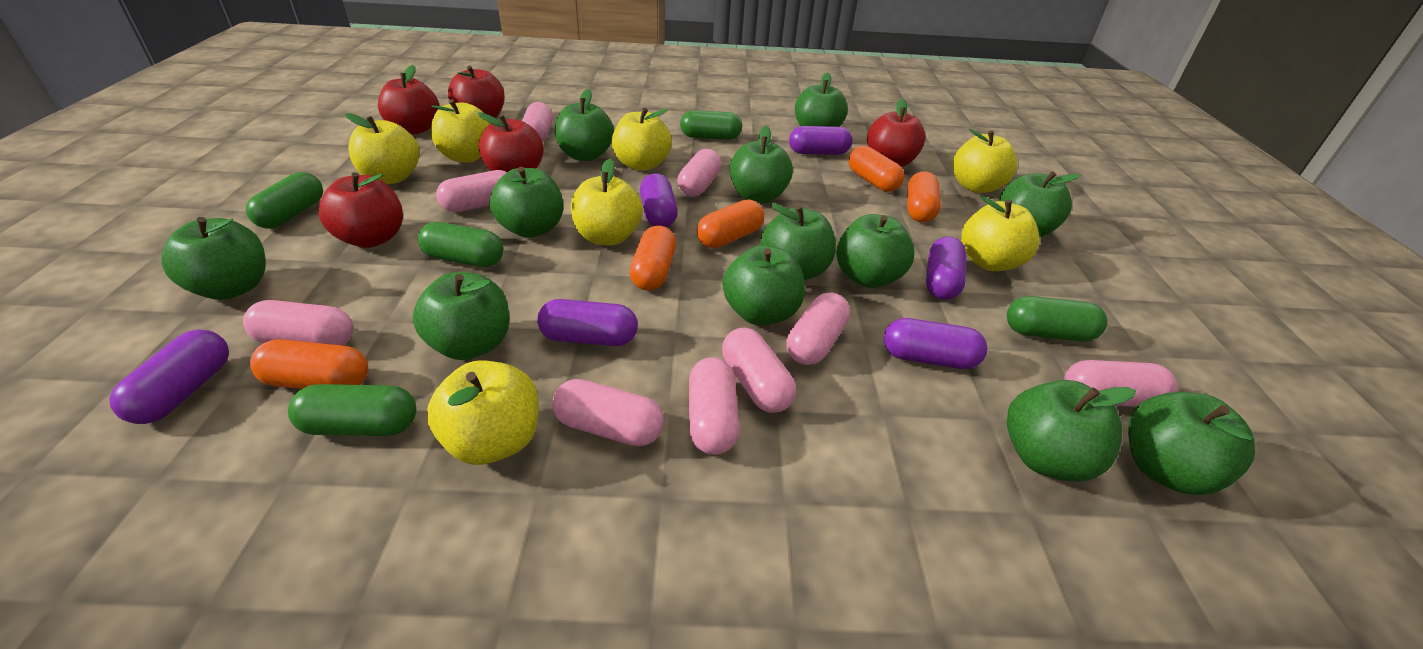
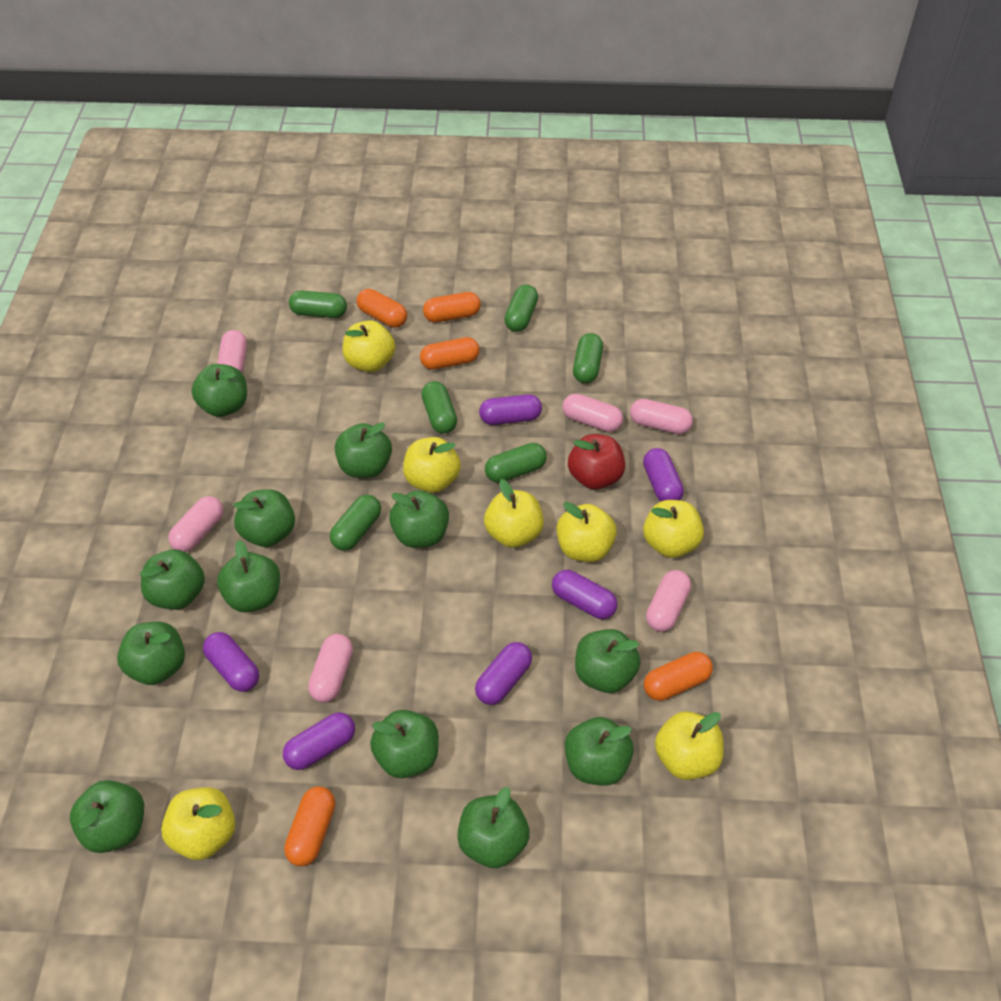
green capsule: 5 -> 6
pink capsule: 9 -> 6
red apple: 5 -> 1

